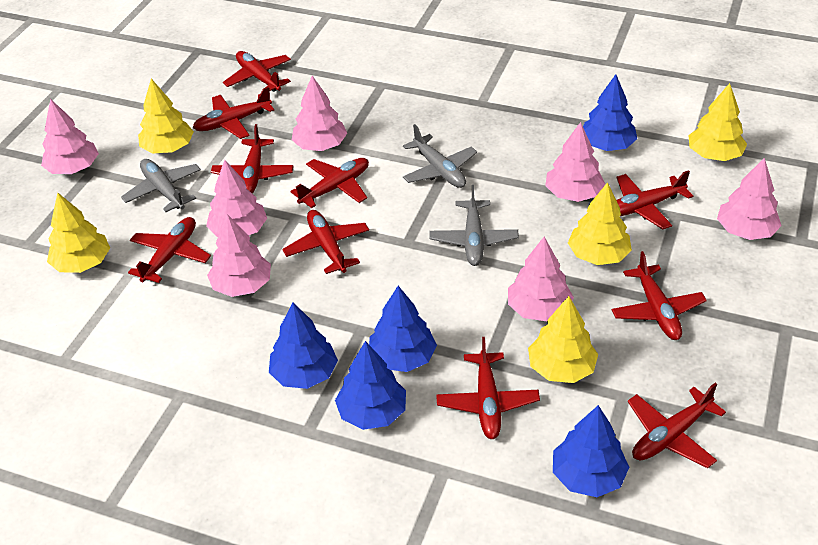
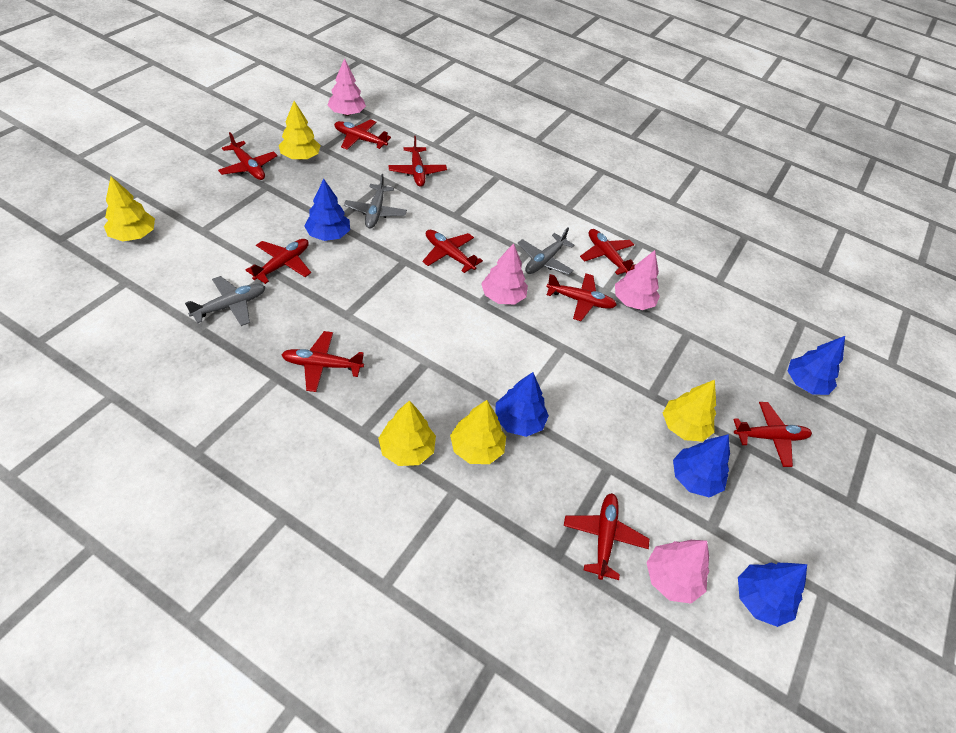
pink tree: 7 -> 4

